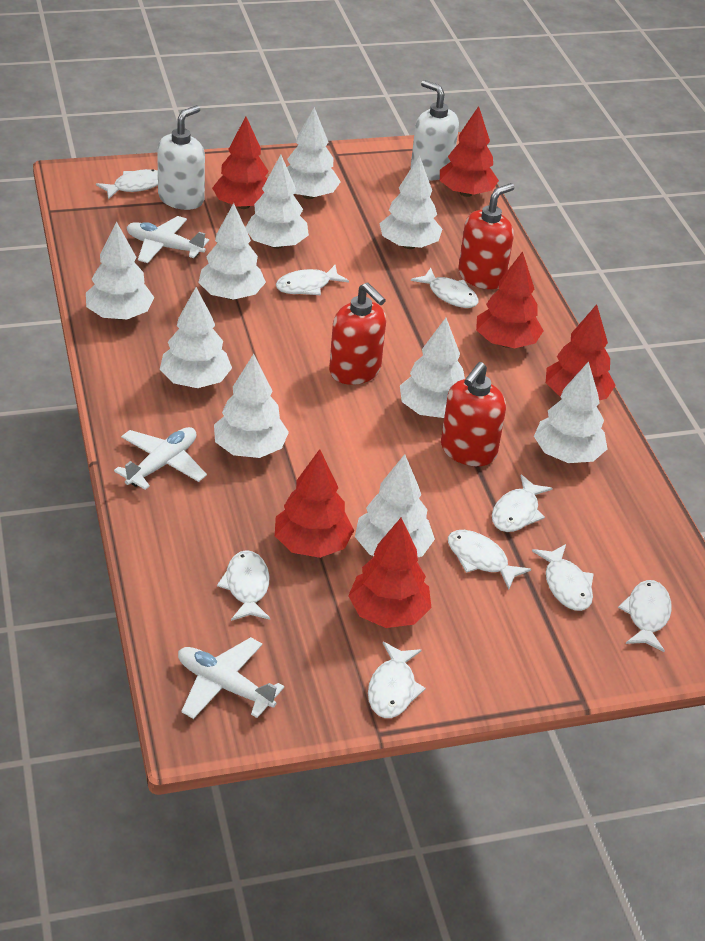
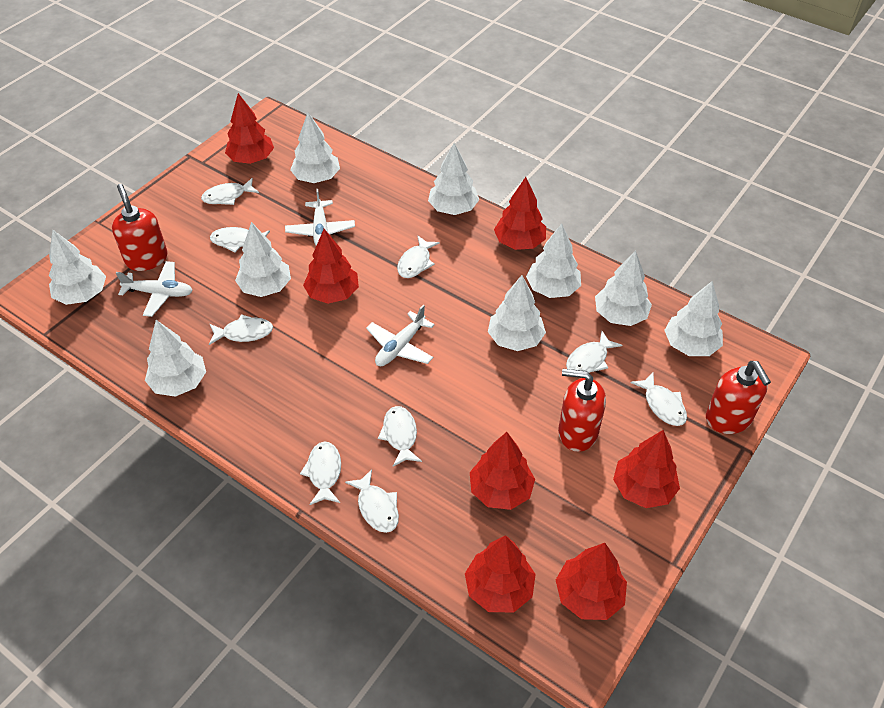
red tree: 6 -> 7
white soap dispenser: 2 -> 0
white tree: 10 -> 9

